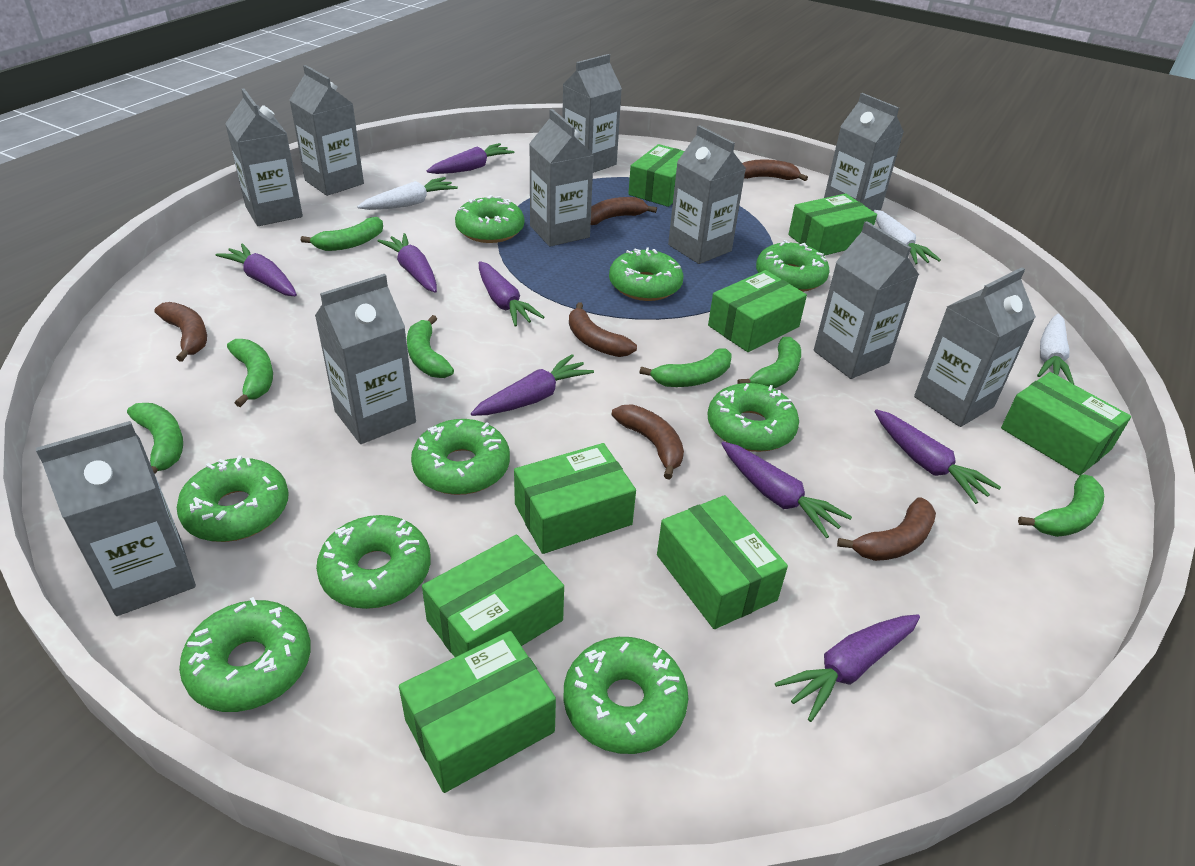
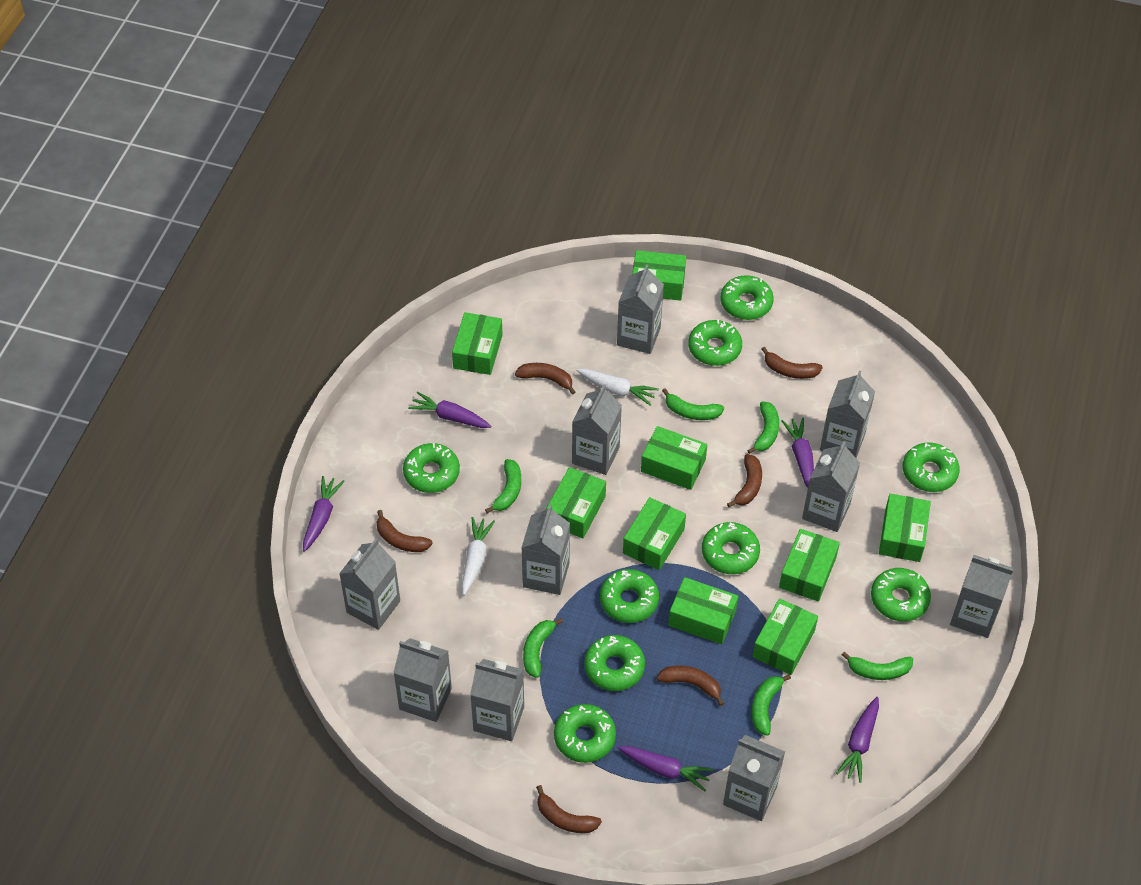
green banana: 7 -> 6
green box: 8 -> 9
purple carrot: 8 -> 5
white carrot: 3 -> 2

